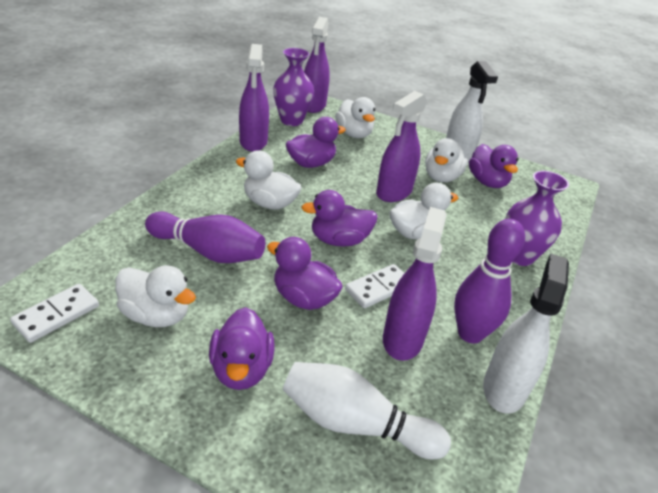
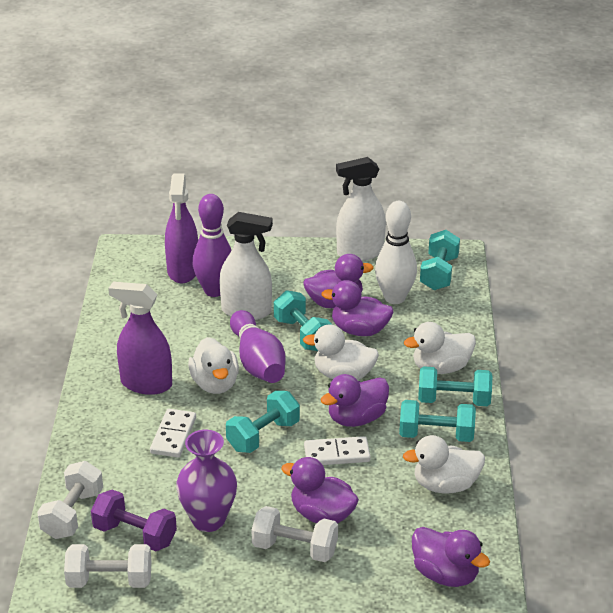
purple dumbbell: 0 -> 1
purple spray bottle: 4 -> 2
purple vase: 2 -> 1
turquoise dumbbell: 0 -> 5
white duck: 5 -> 4
white dumbbell: 0 -> 3

